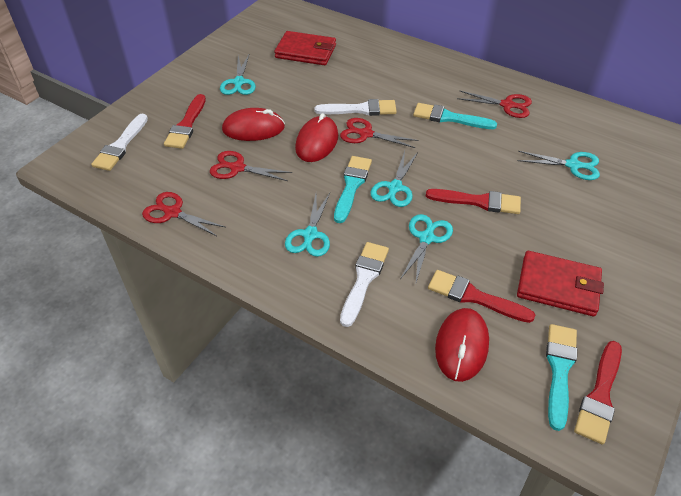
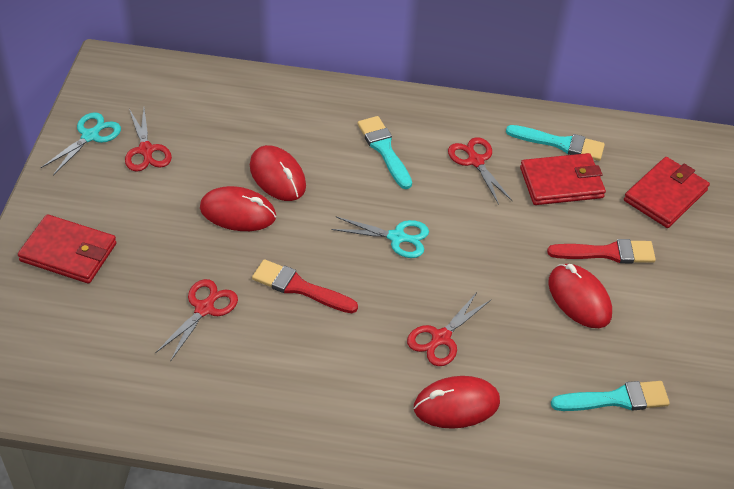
red brush: 4 -> 2
red mouse: 3 -> 4
red wallet: 2 -> 3
turquoise scissors: 5 -> 2
white brush: 3 -> 0

